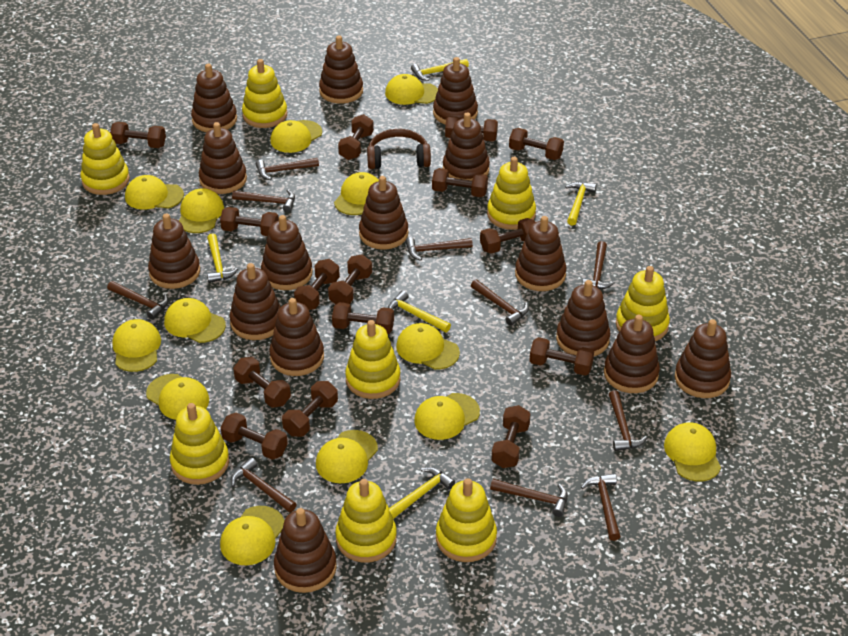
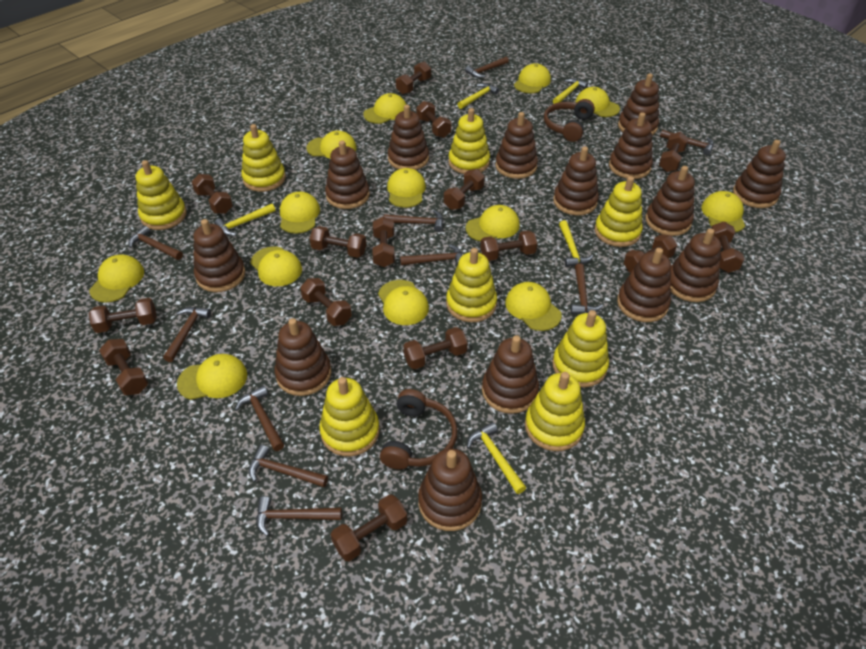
brown headphones: 1 -> 2
brown stacking toy: 15 -> 14

